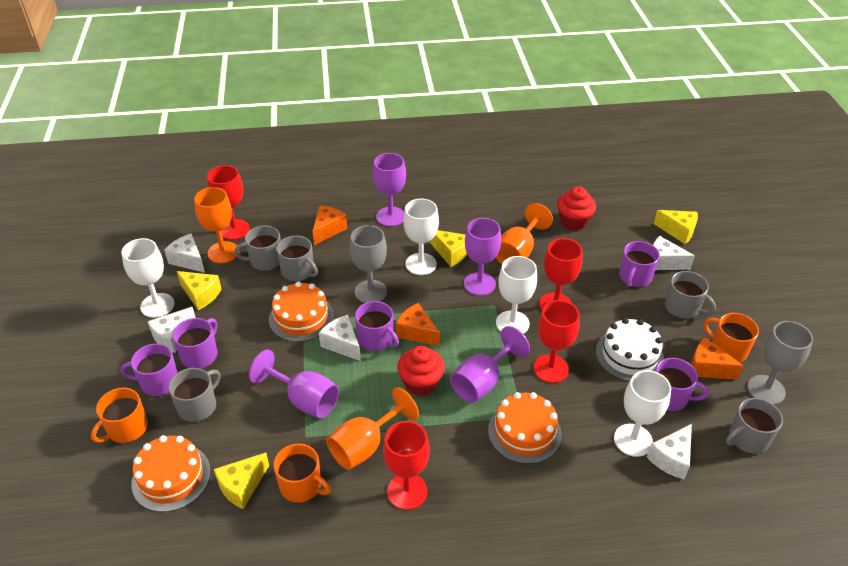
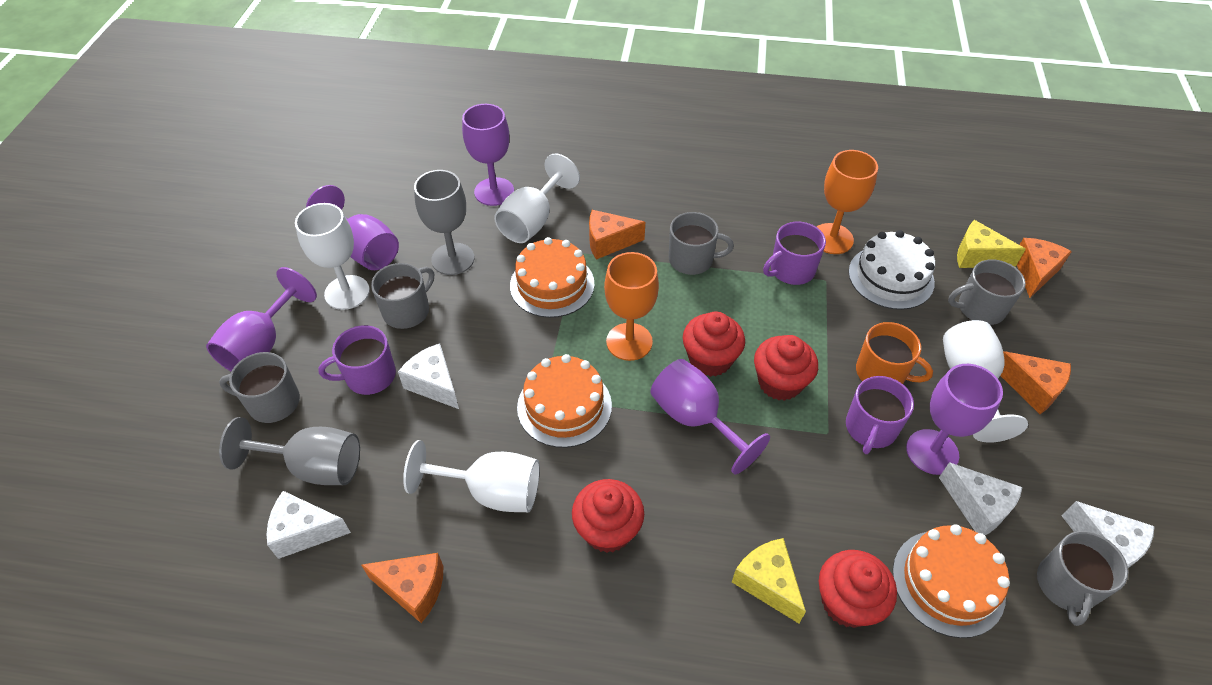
orange cheese: 3 -> 4
orange goblet: 3 -> 2
orange mug: 3 -> 1
purple goblet: 4 -> 5
purple mug: 5 -> 3
red cupcake: 2 -> 4
red goblet: 4 -> 0
white cheese: 5 -> 4
yellow cheese: 4 -> 2

